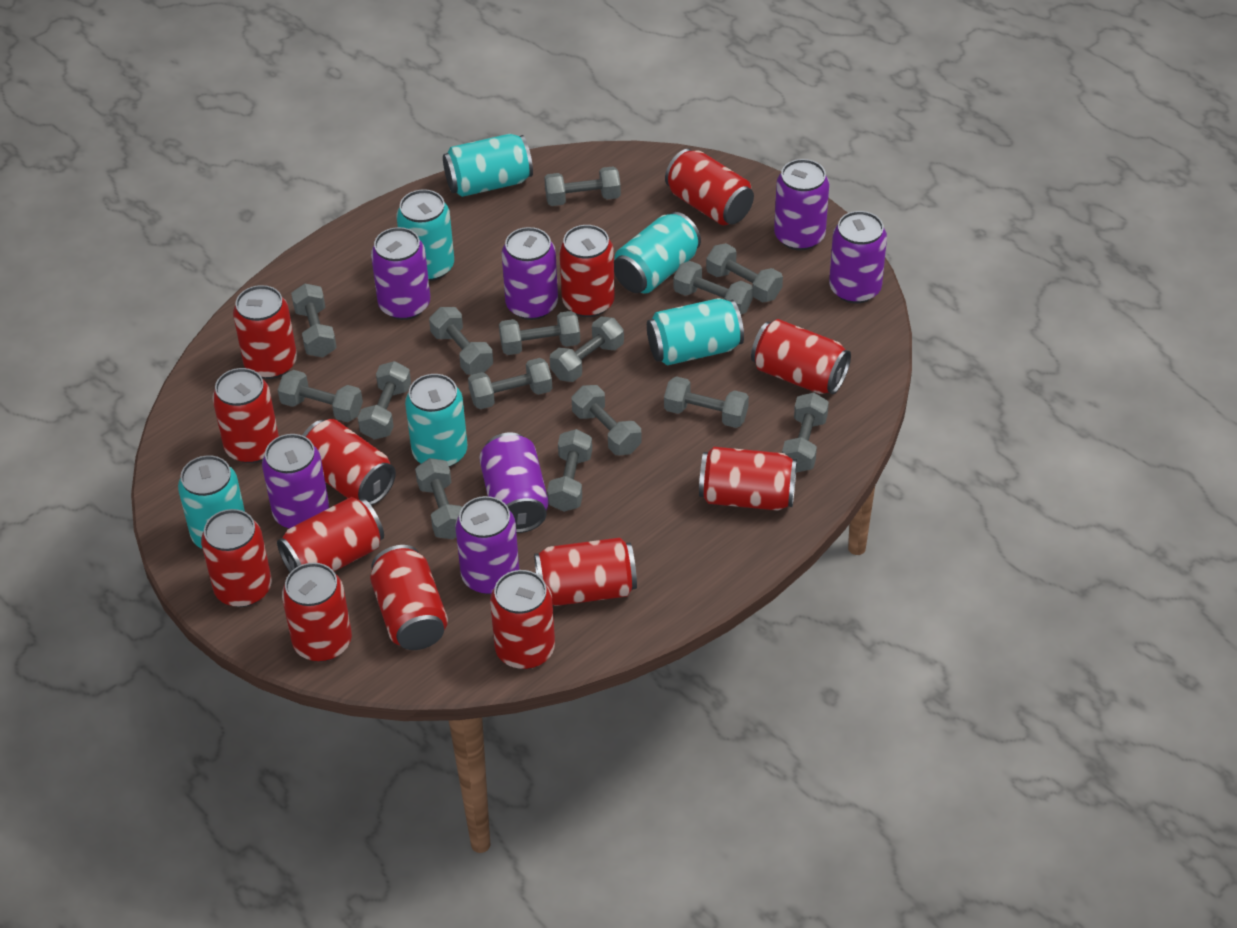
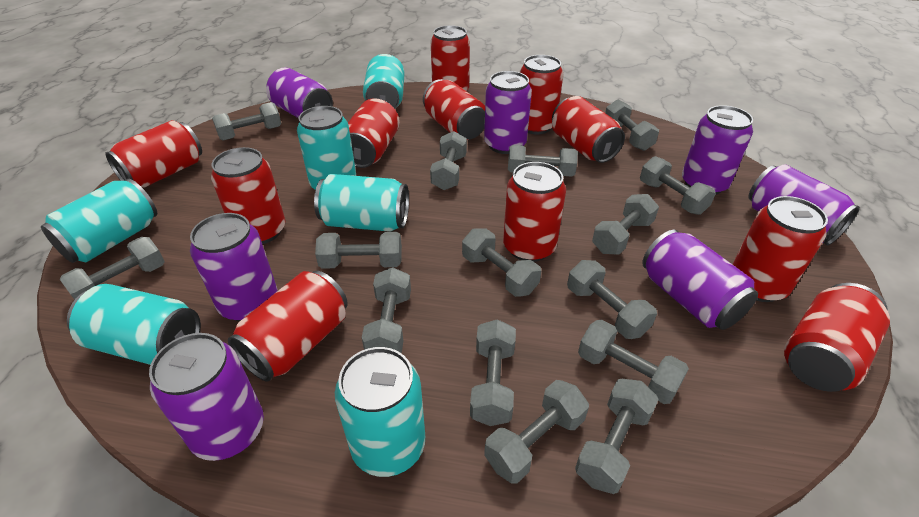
red can: 13 -> 11

